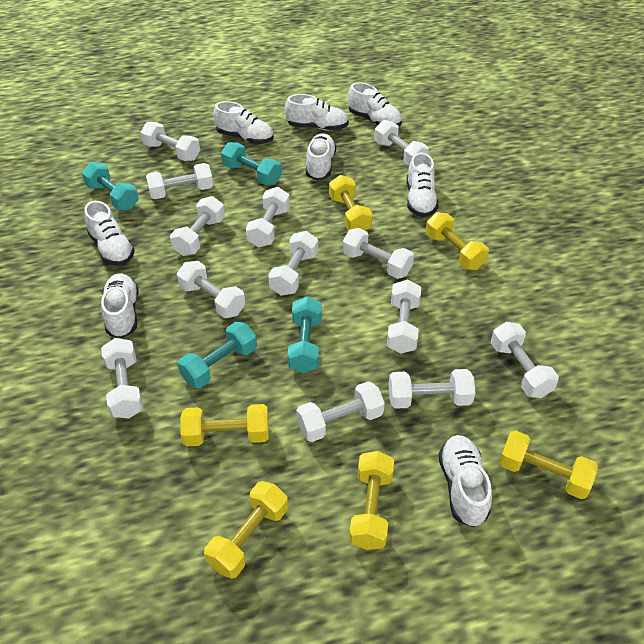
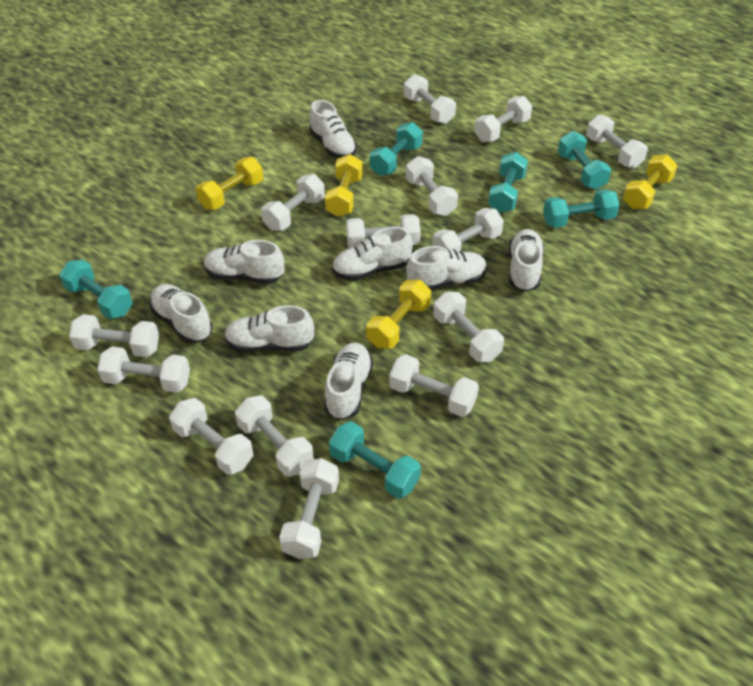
turquoise dumbbell: 4 -> 6
white dumbbell: 13 -> 14
yellow dumbbell: 6 -> 4

